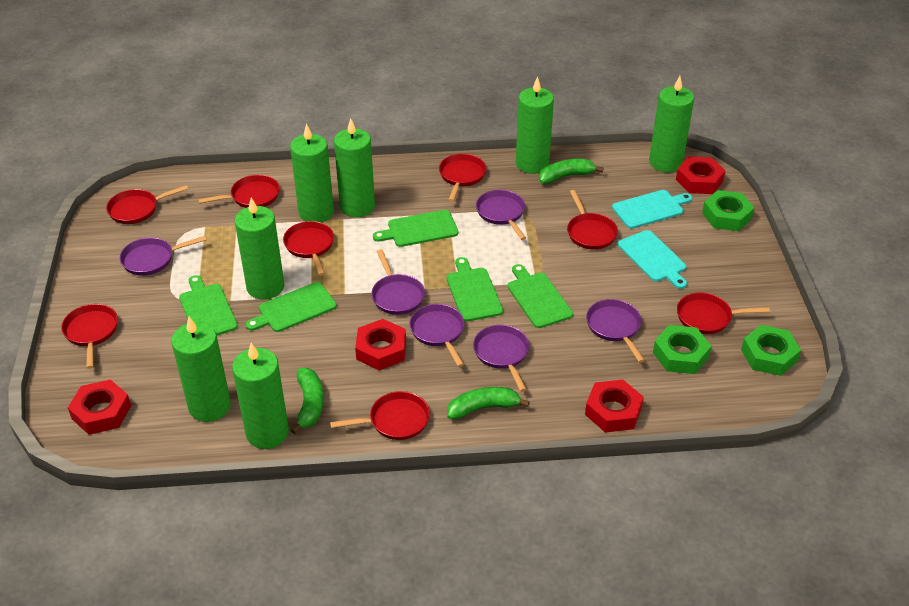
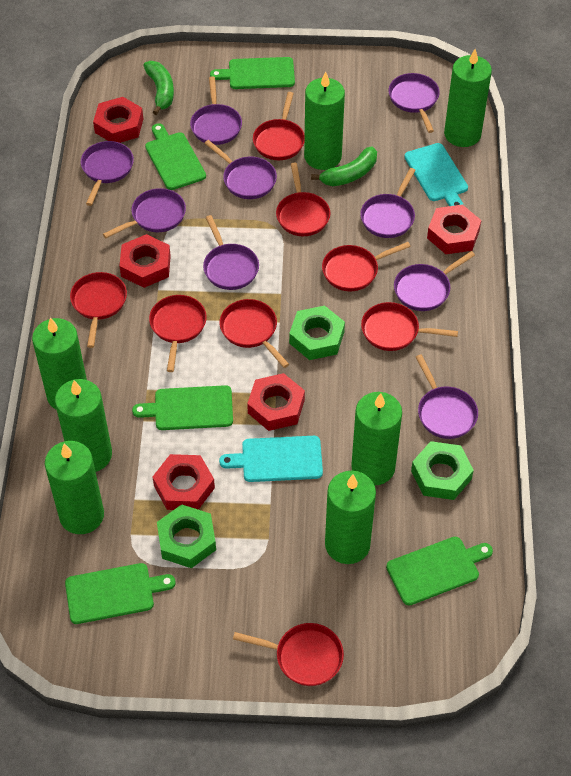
green banana: 3 -> 2
purple pan: 6 -> 9
red nut: 4 -> 5

